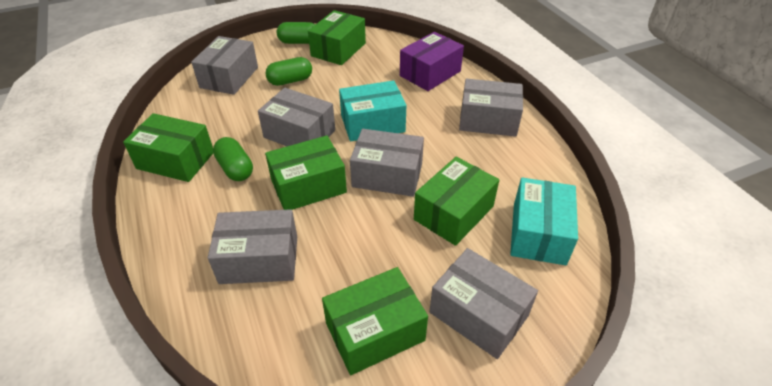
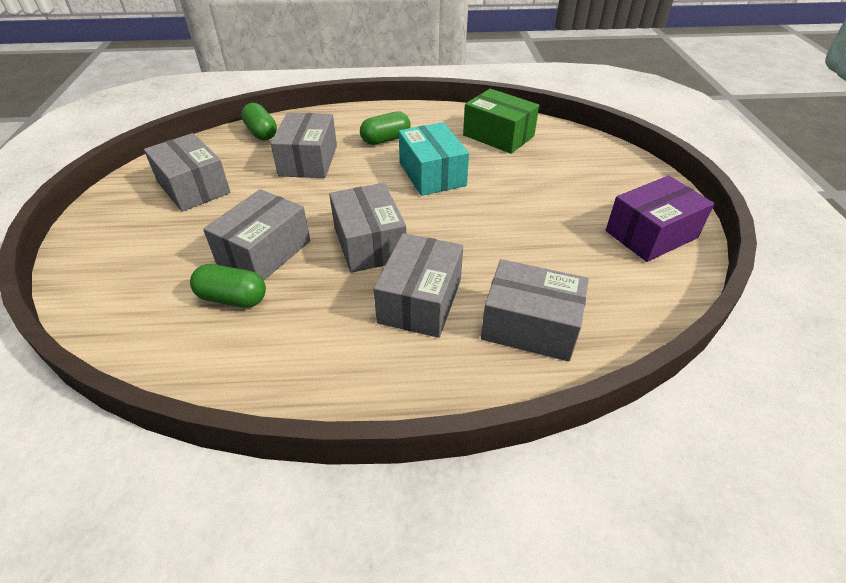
green box: 5 -> 1
turquoise box: 2 -> 1

